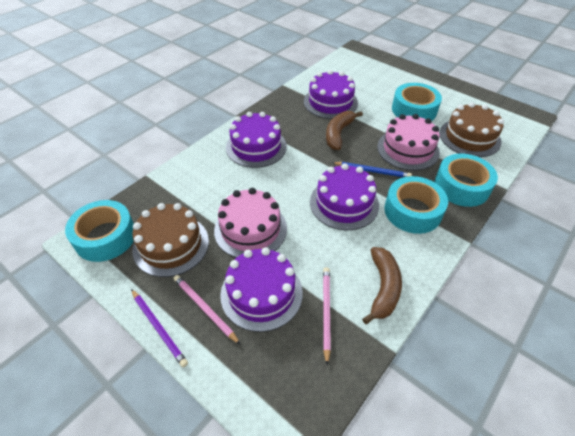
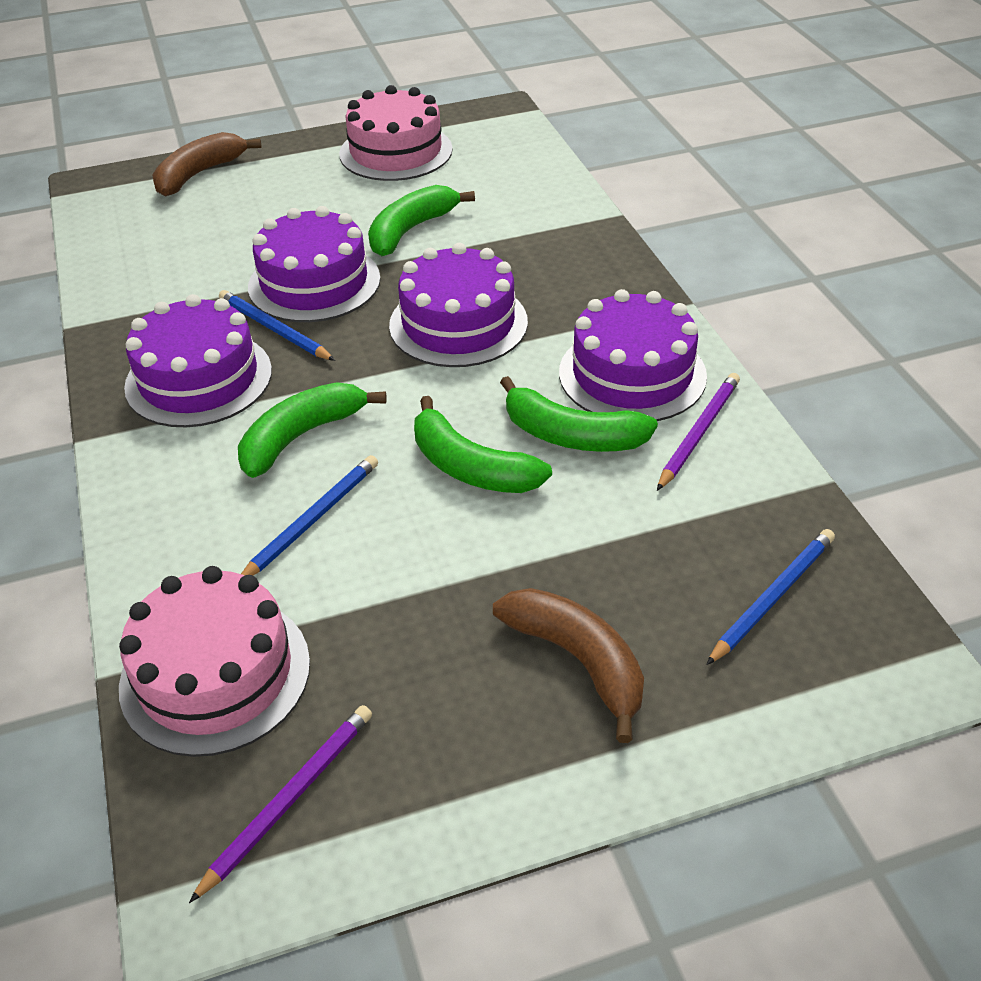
blue pencil: 1 -> 3
brown cake: 2 -> 0
green banana: 0 -> 4
pink pencil: 2 -> 0
purple pencil: 1 -> 2
turquoise tape: 4 -> 0

